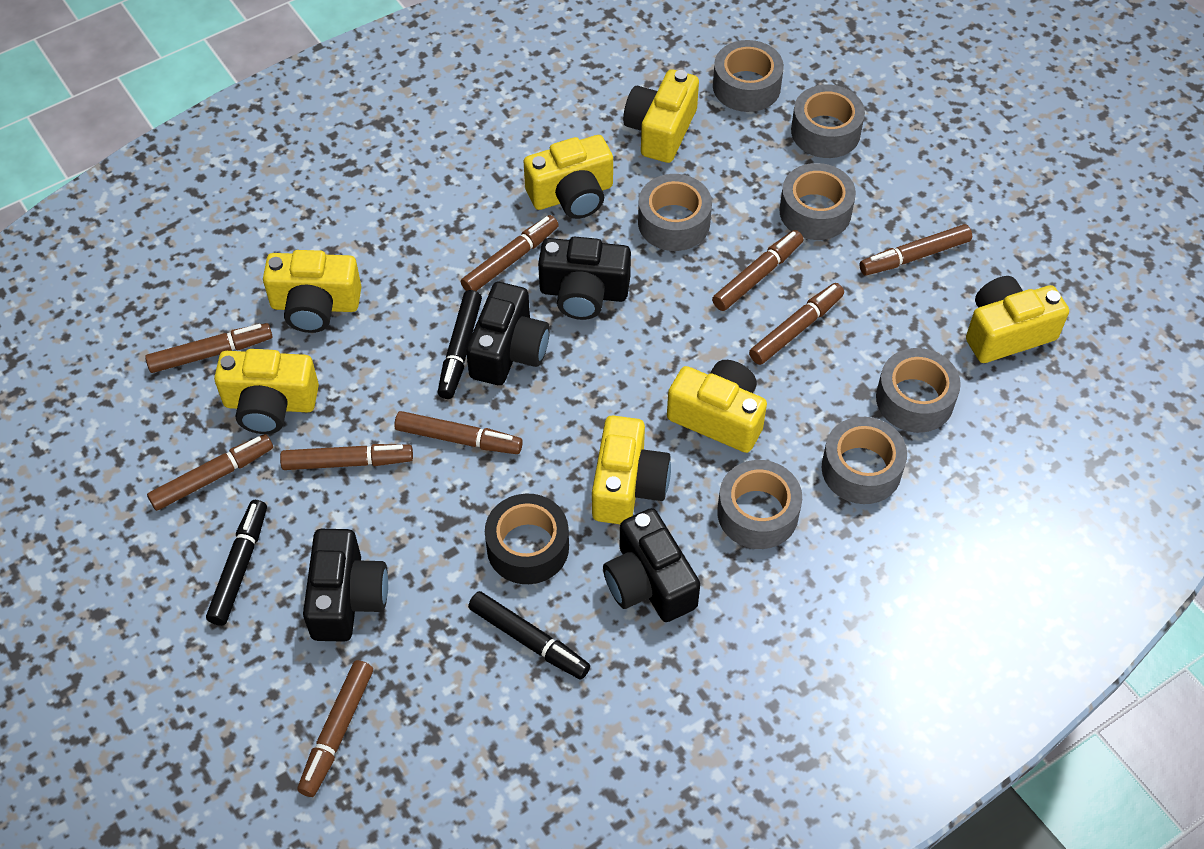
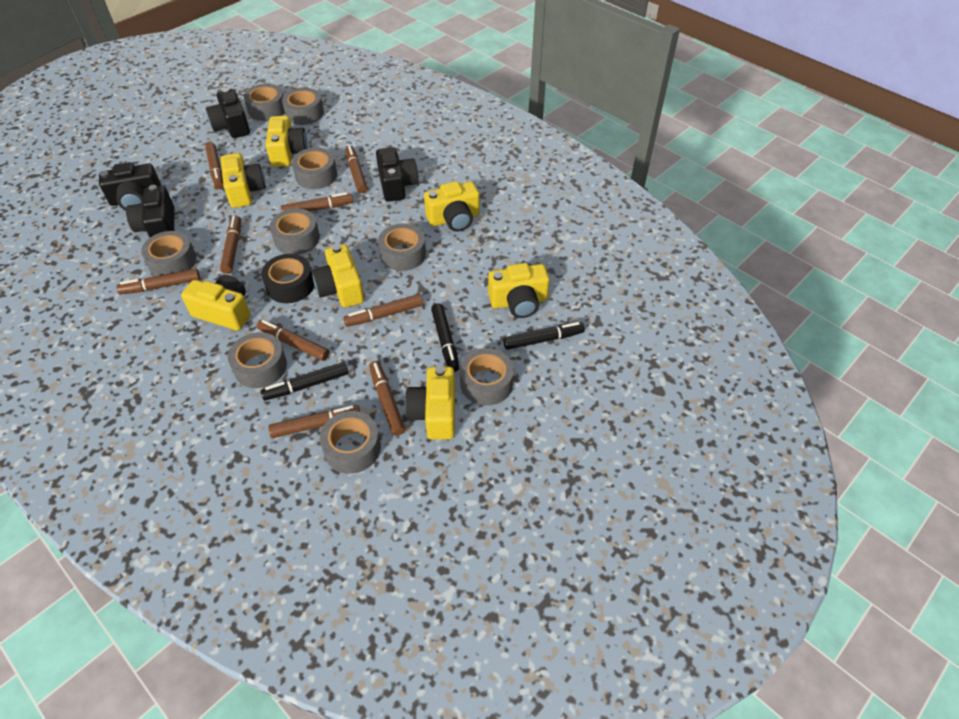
grey tape: 7 -> 9

